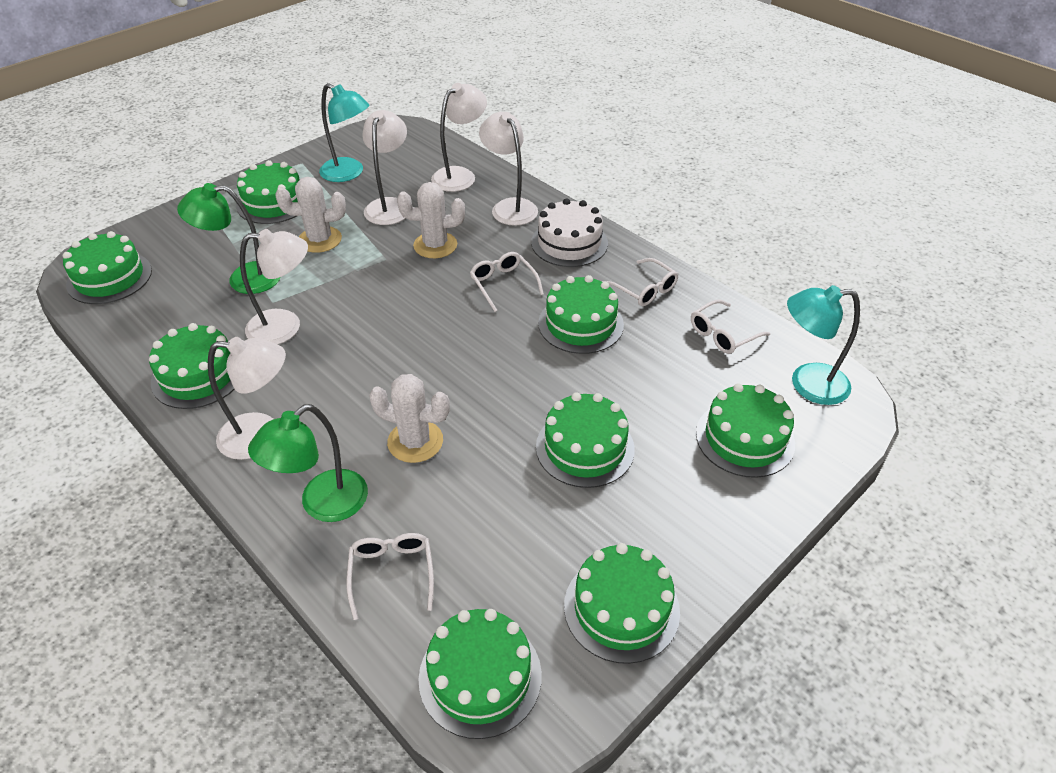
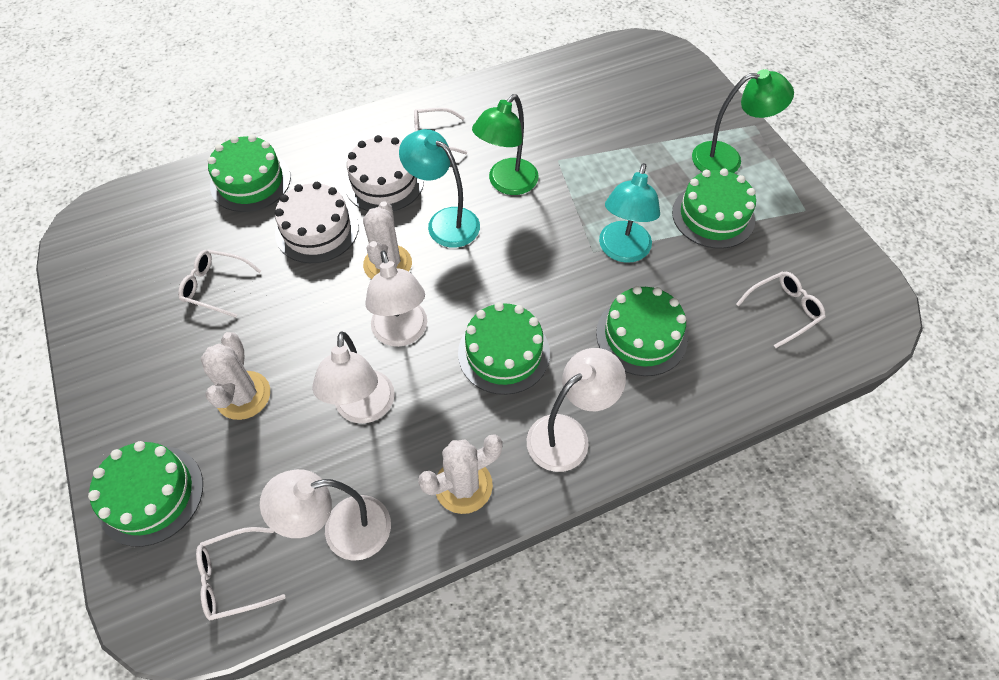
green cake: 8 -> 5
white cake: 1 -> 2
white lamp: 5 -> 4

